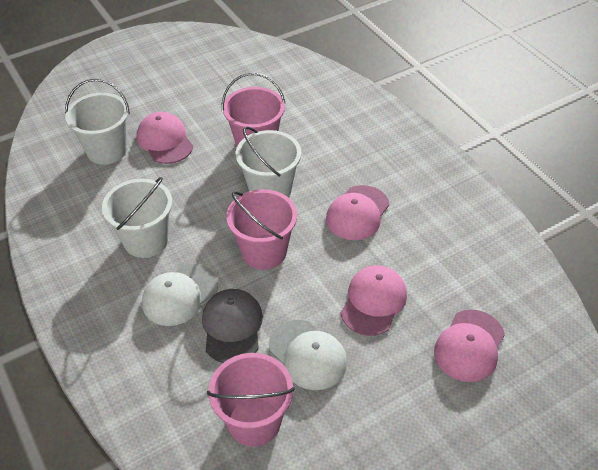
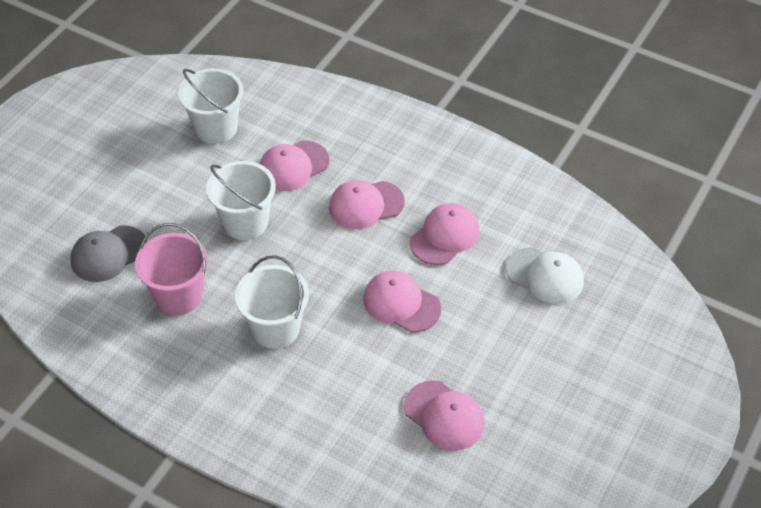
pink bucket: 3 -> 1
pink cap: 4 -> 5
white cap: 2 -> 1

